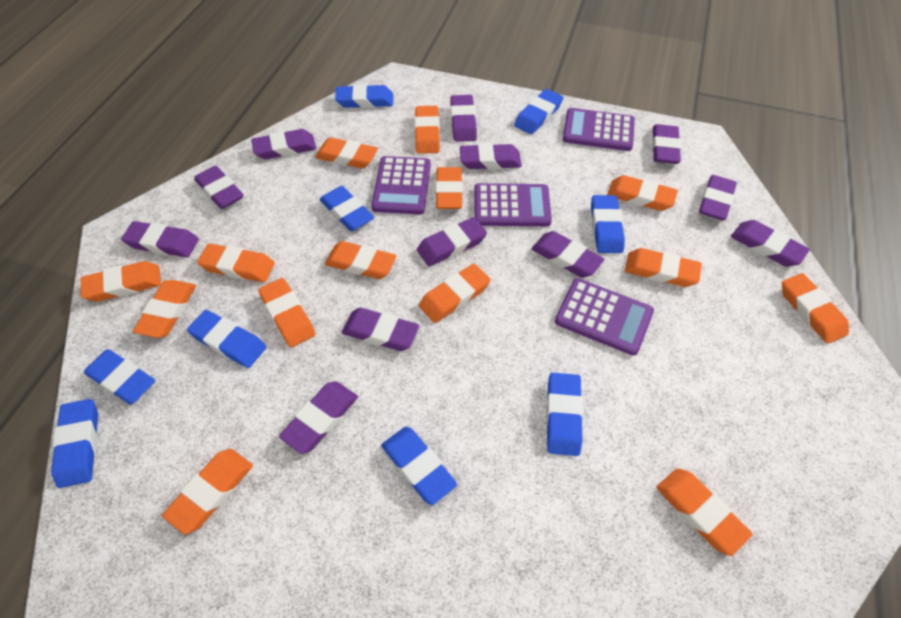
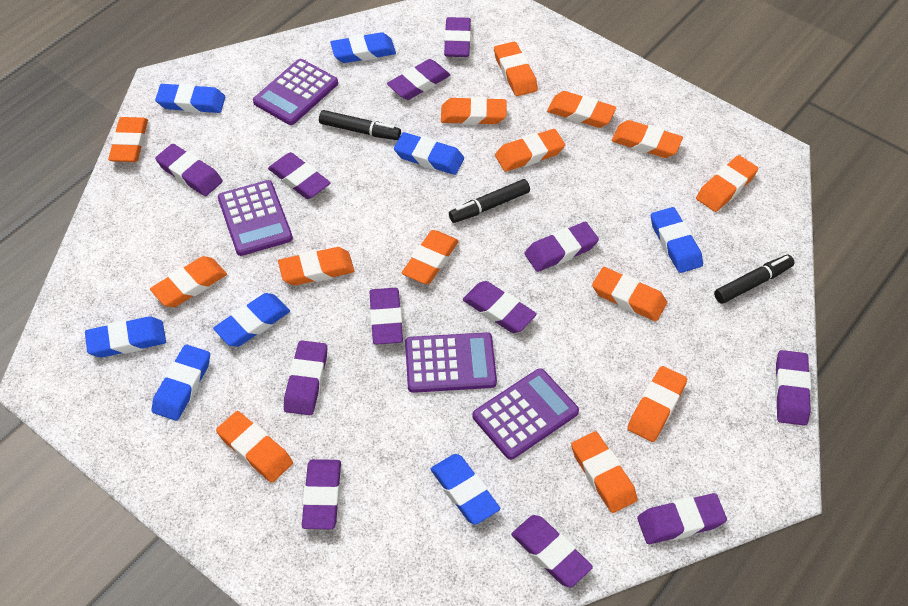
black marker: 0 -> 3
blue eraser: 9 -> 8

